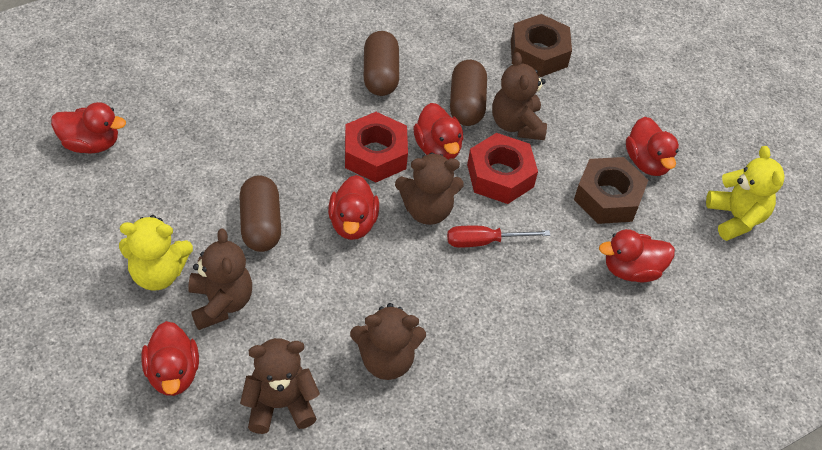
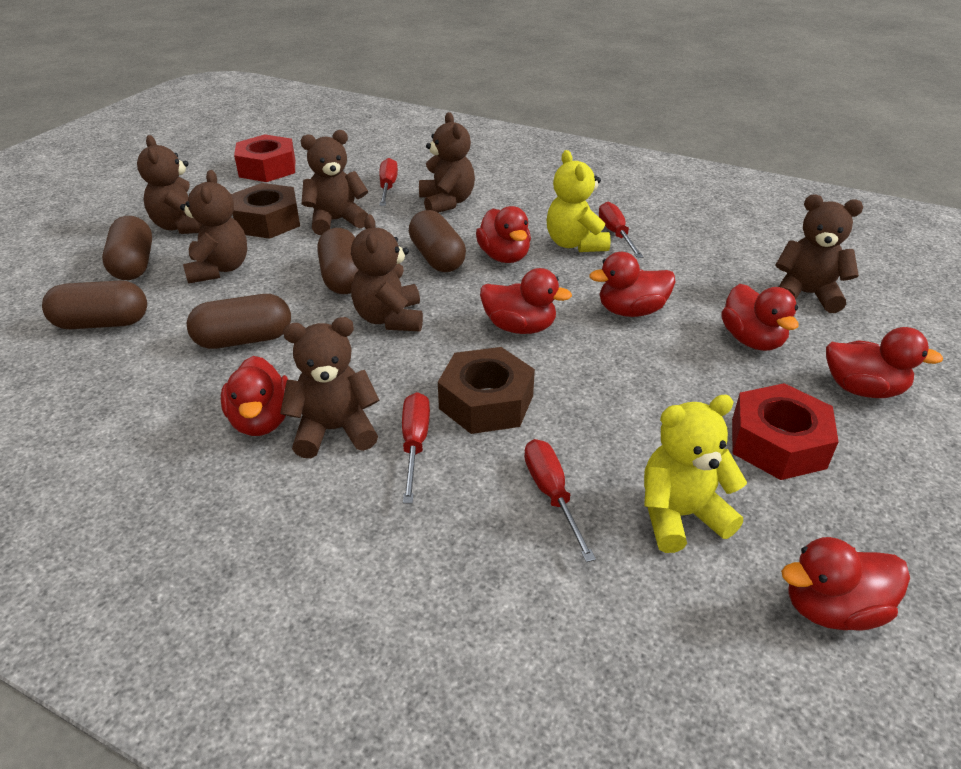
brown capsule: 3 -> 5
brown teddy bear: 5 -> 7
red duck: 6 -> 7
red screwdriver: 1 -> 4

